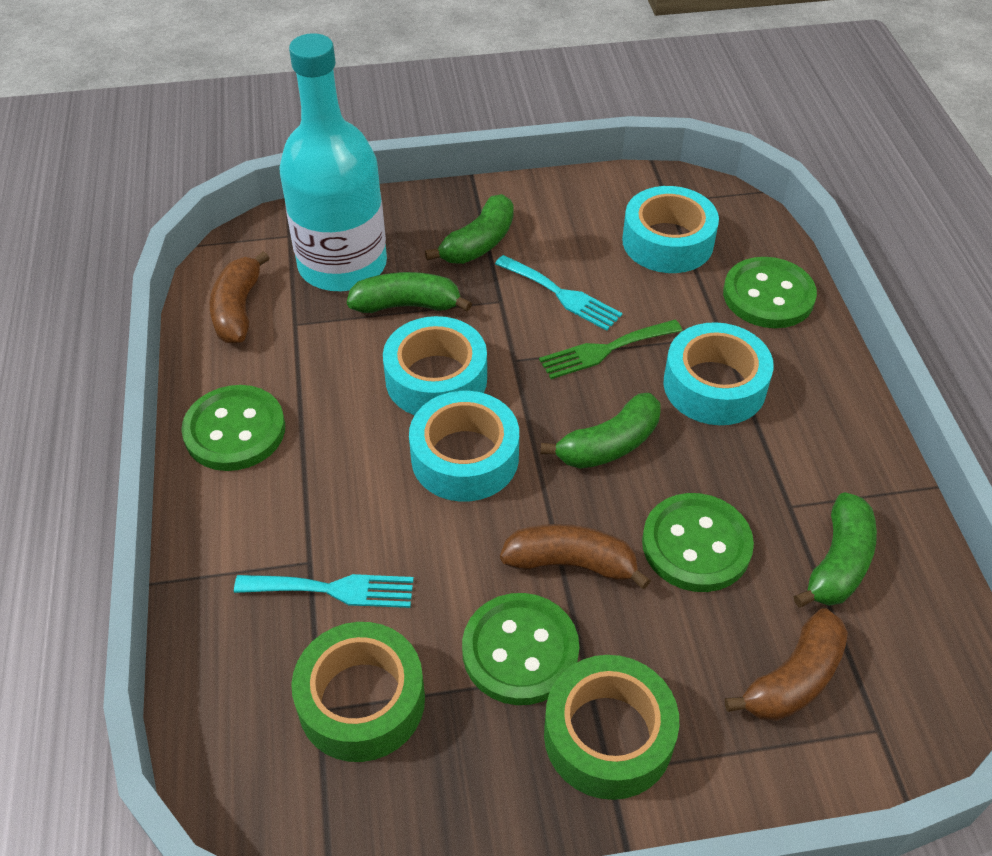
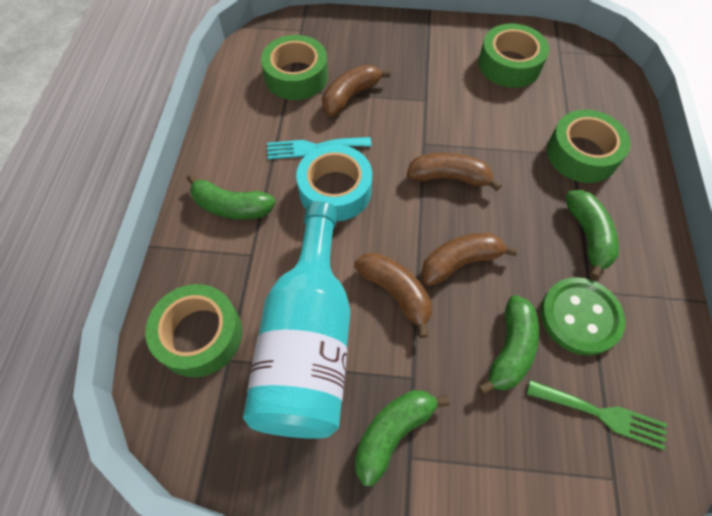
brown banana: 3 -> 4
green button: 4 -> 1
green tape: 2 -> 4
turquoise fork: 2 -> 1
turquoise tape: 4 -> 1

